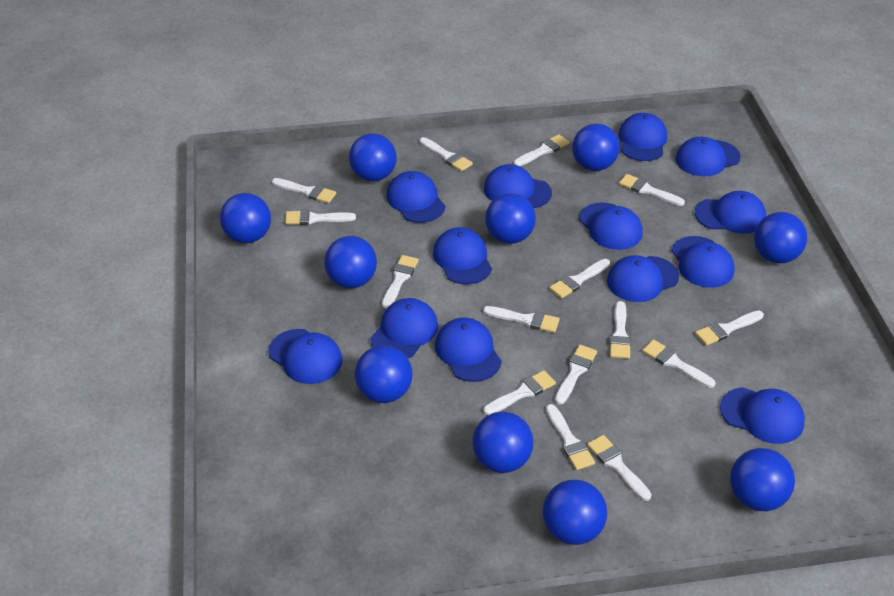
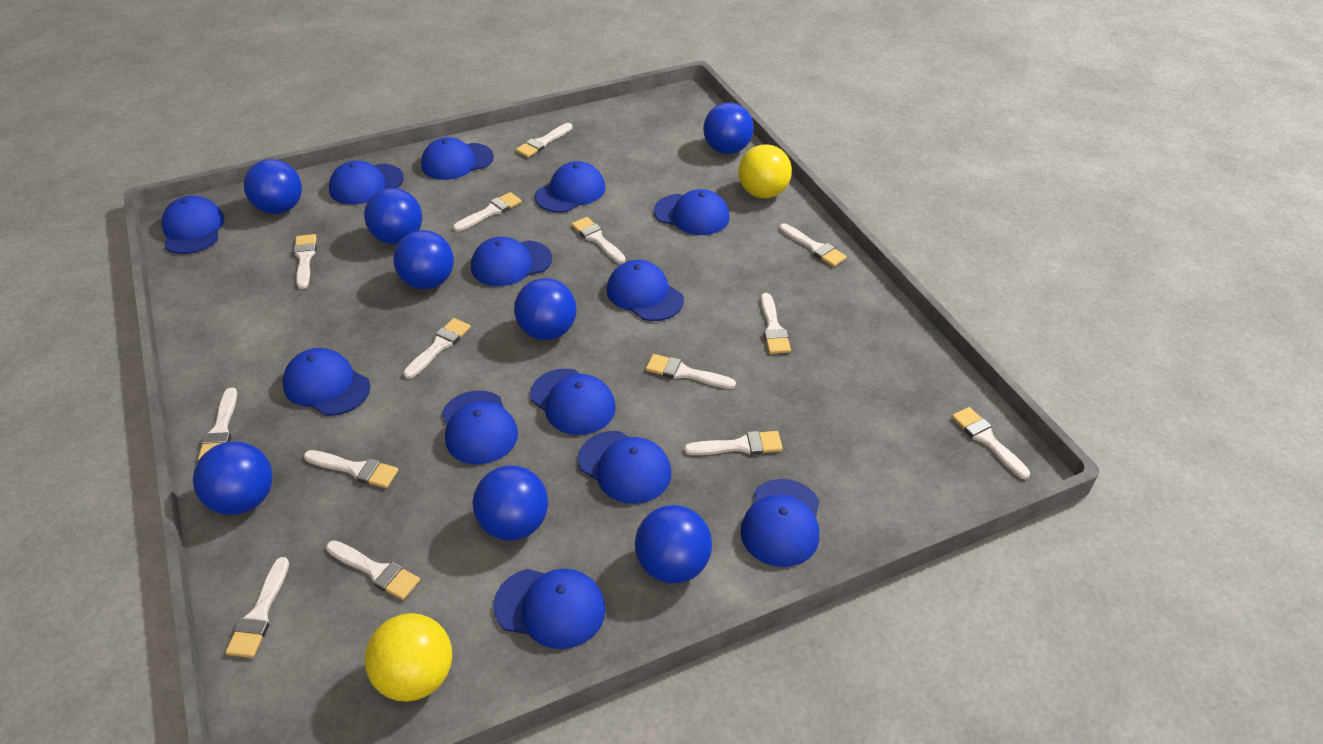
blue ball: 10 -> 8
white brush: 15 -> 14
yellow ball: 0 -> 2

